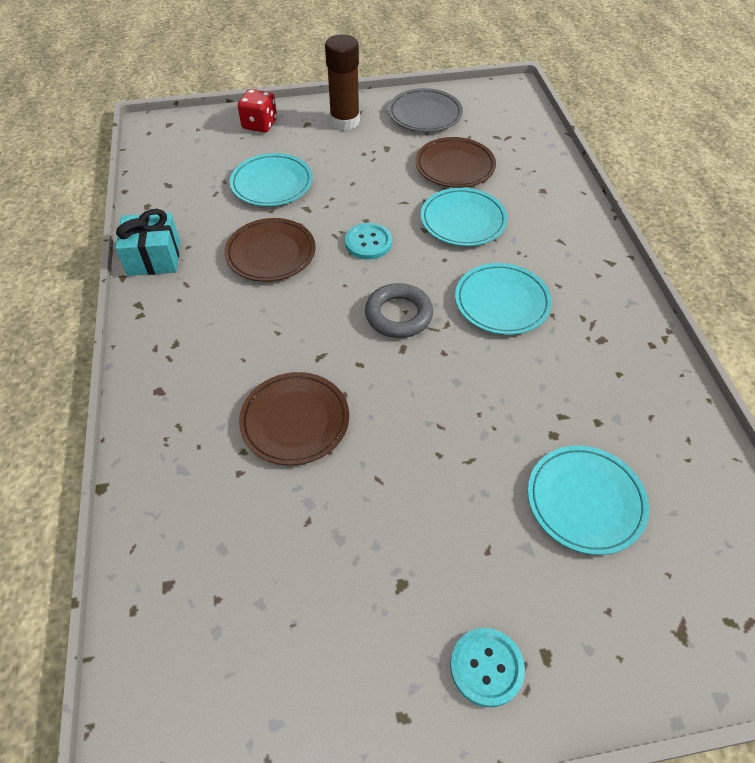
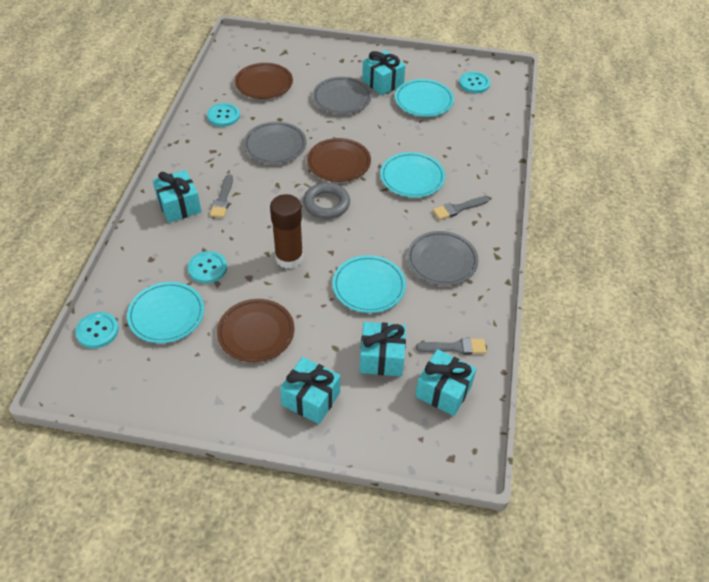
grey brush: 0 -> 3
grey plate: 1 -> 3
red dice: 1 -> 0
turquoise button: 2 -> 4
turquoise gift: 1 -> 5

